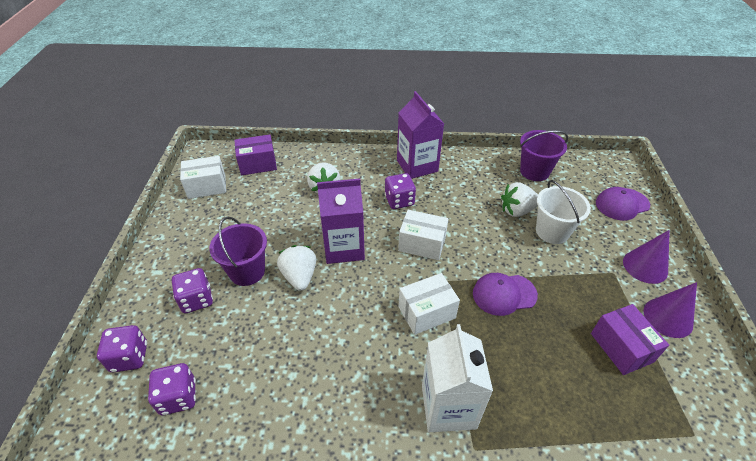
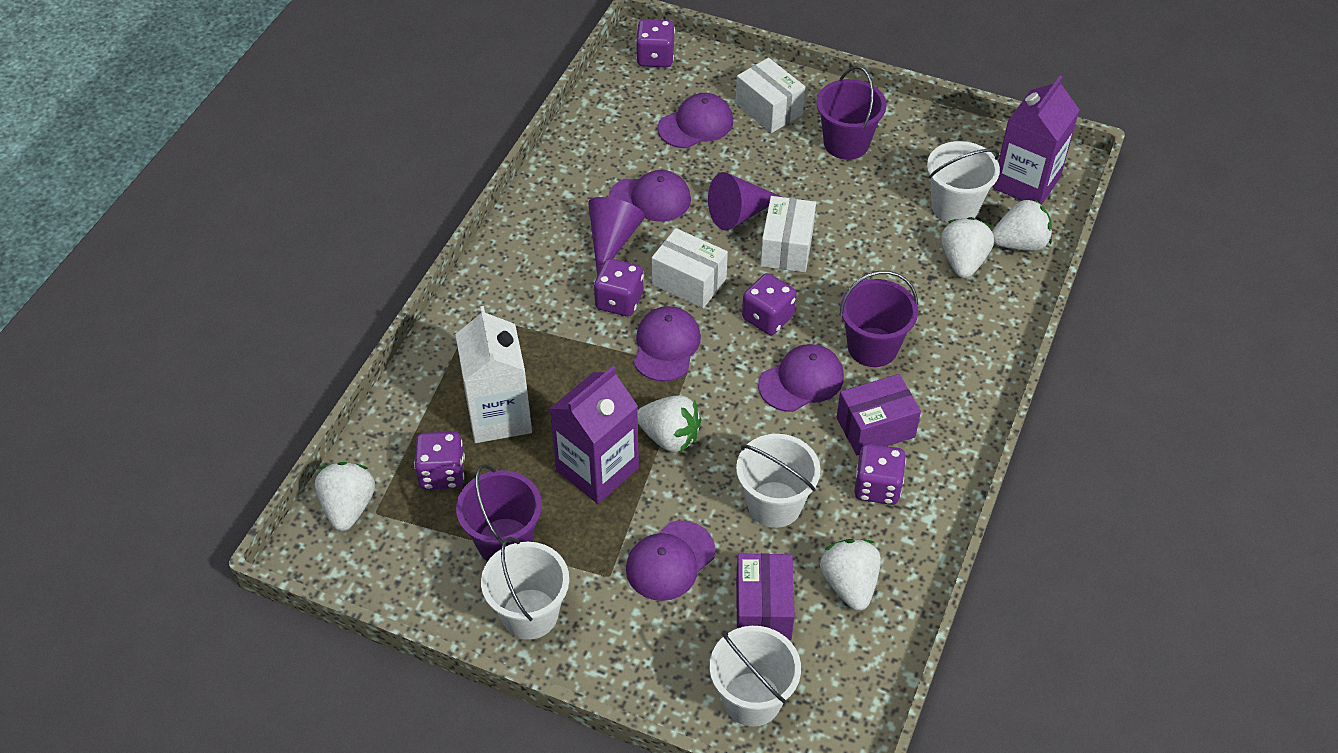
purple bucket: 2 -> 3
purple cap: 2 -> 5
purple dice: 4 -> 5
white bucket: 1 -> 4
white strawberry: 3 -> 5

